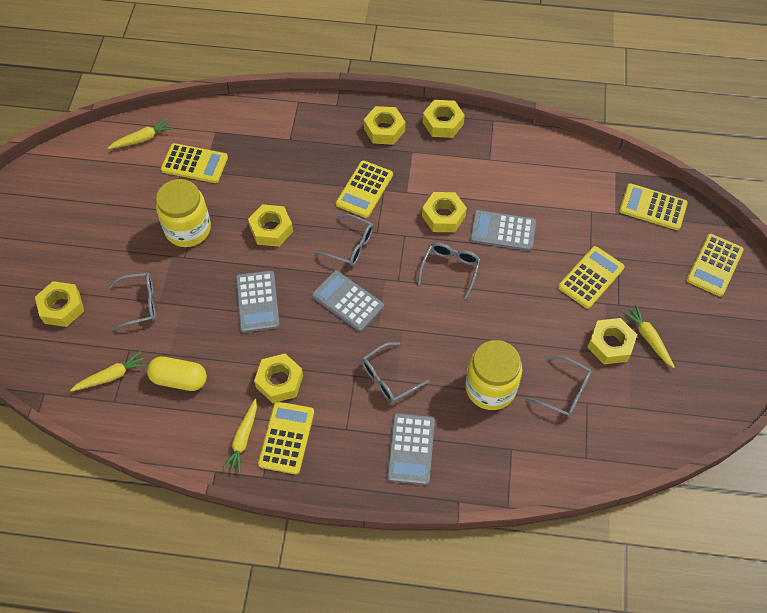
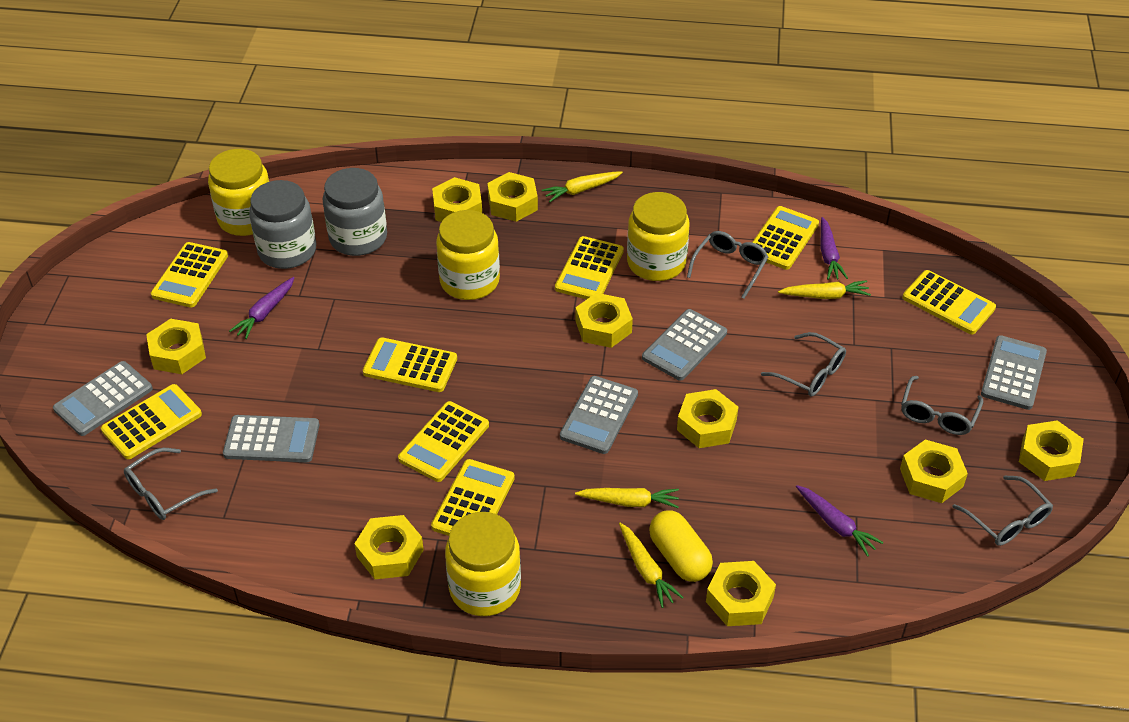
grey calculator: 4 -> 5
grey jar: 0 -> 2
purple carrot: 0 -> 3
yellow calculator: 6 -> 8
yellow jar: 2 -> 4
yellow nut: 7 -> 9

